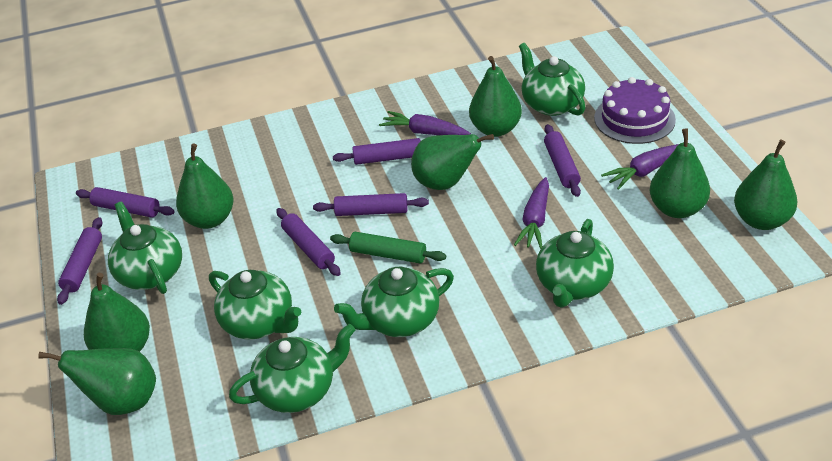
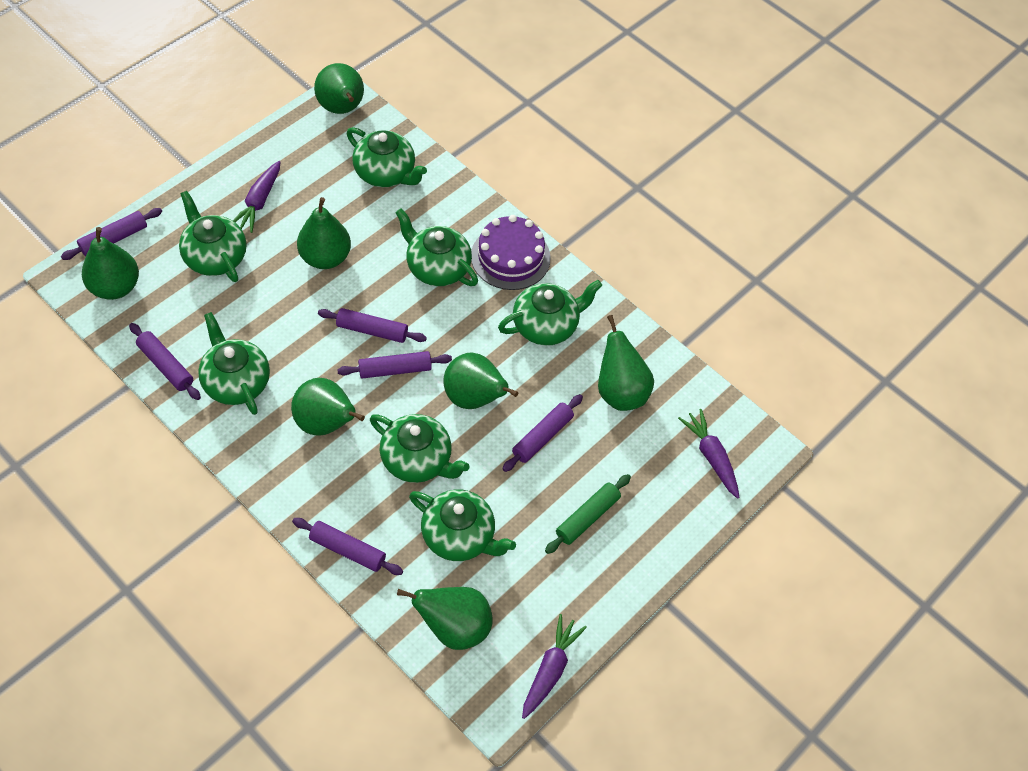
green teapot: 6 -> 7

